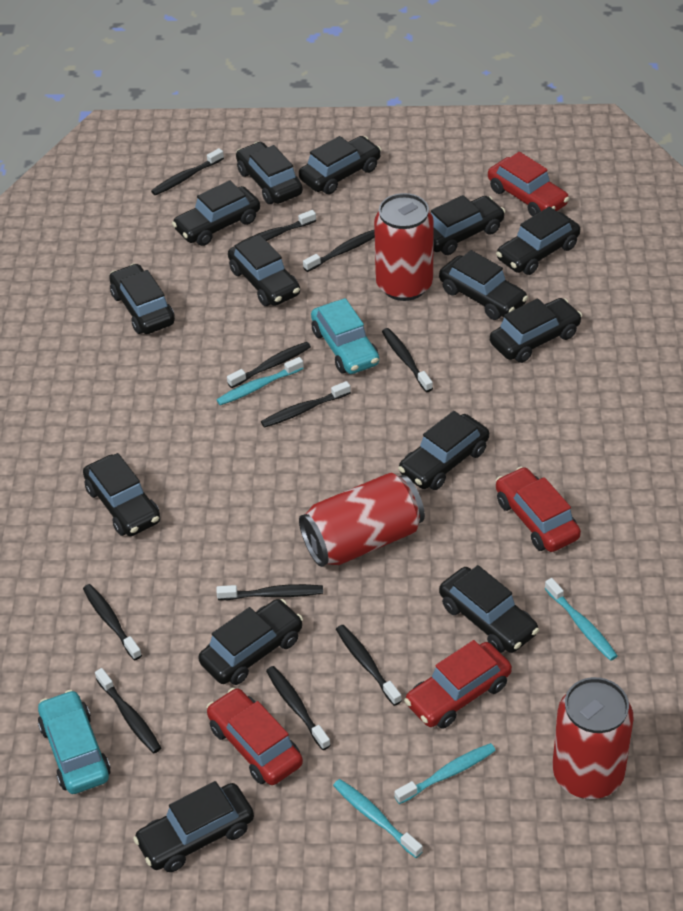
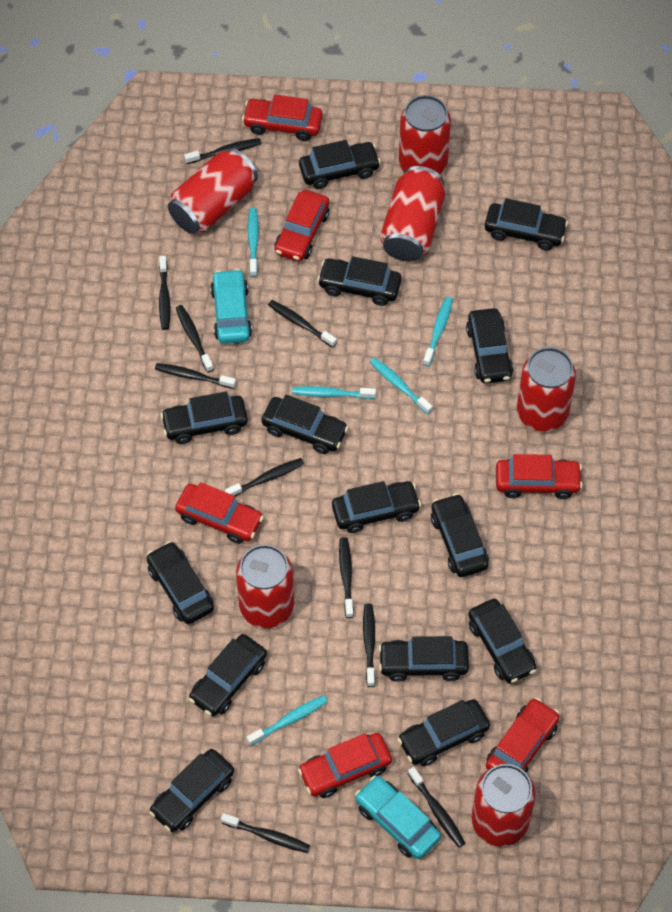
black toothbrush: 11 -> 10
red can: 3 -> 6
red car: 4 -> 6
turquoise toothbrush: 4 -> 5

